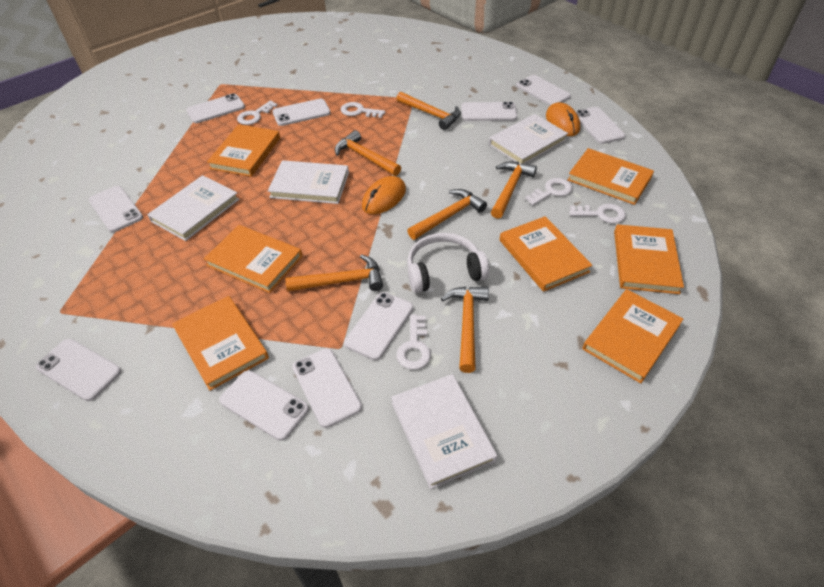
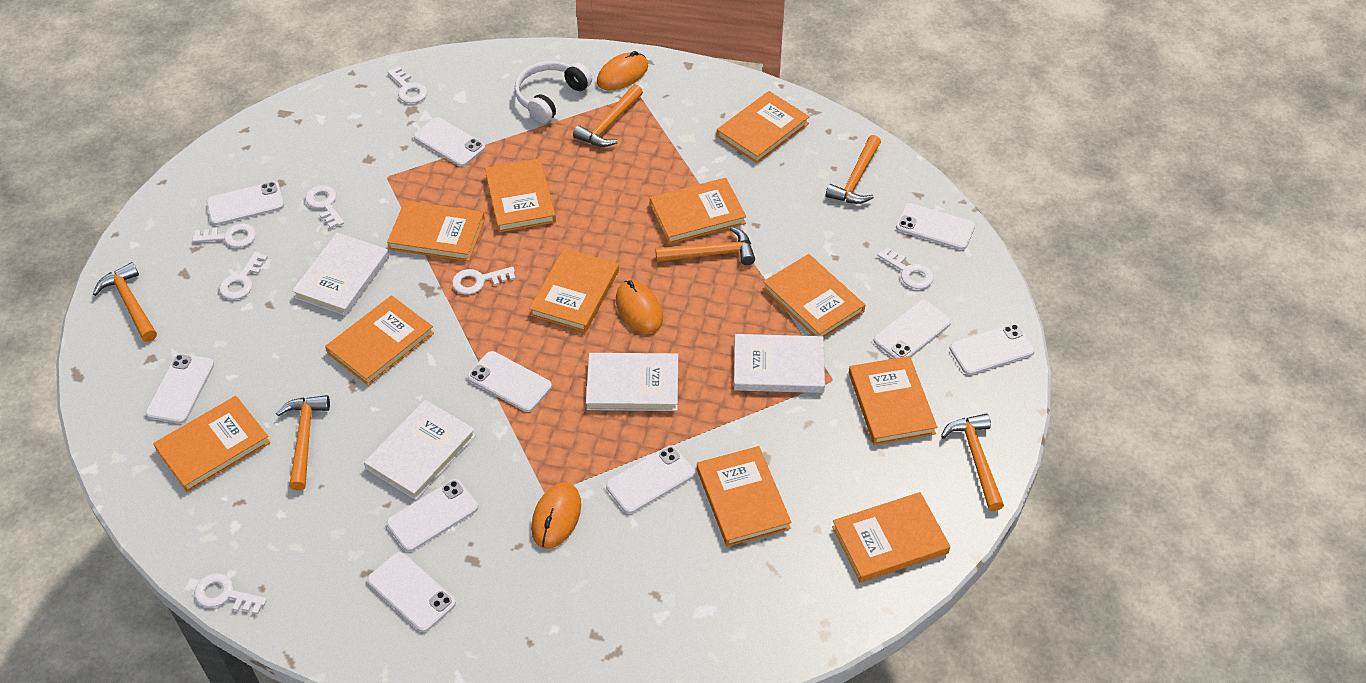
orange book: 7 -> 11
orange mouse: 2 -> 3
white key: 5 -> 7

